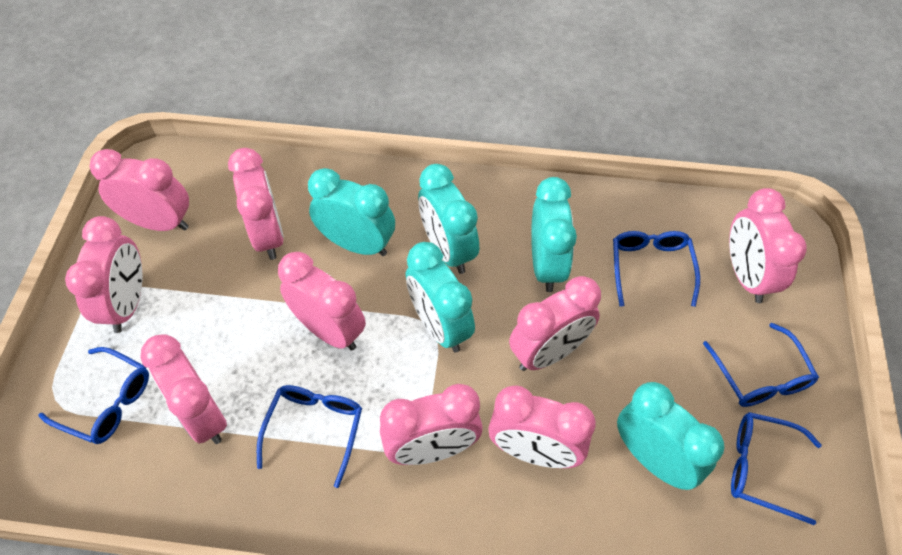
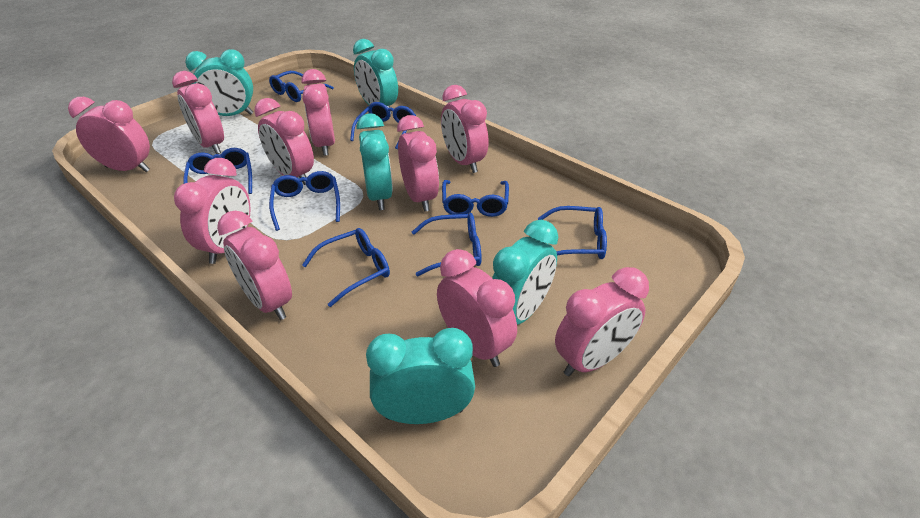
blue glasses: 5 -> 8
pink clock: 9 -> 10

